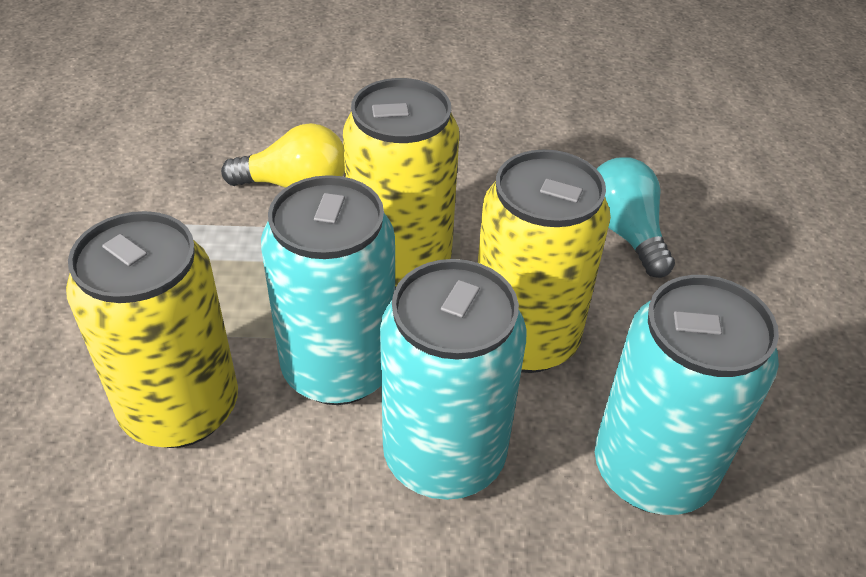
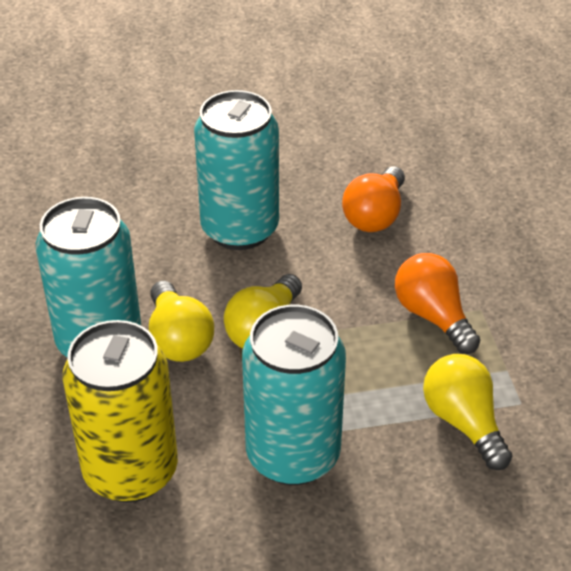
orange light bulb: 0 -> 2
turquoise light bulb: 1 -> 0
yellow can: 3 -> 1
yellow light bulb: 1 -> 3

